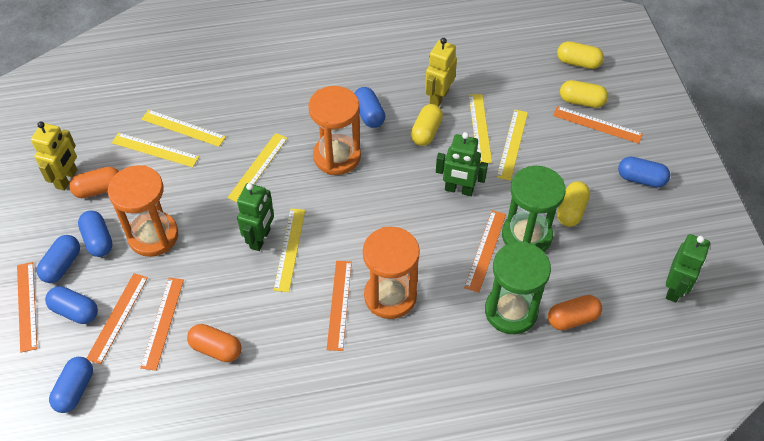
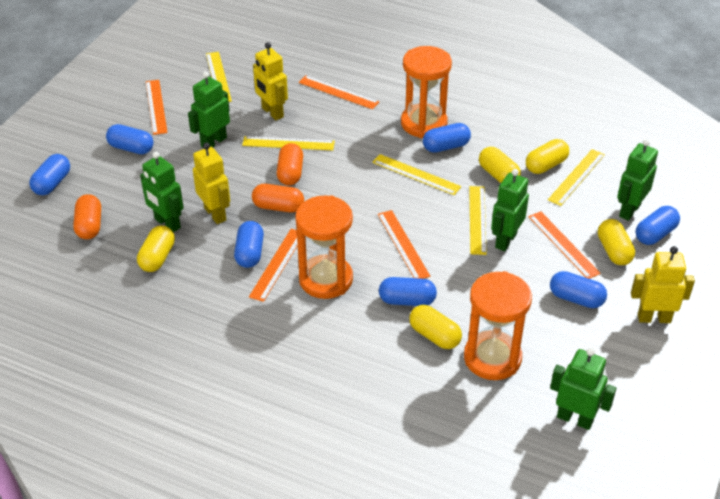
blue capsule: 6 -> 7
green hourglass: 2 -> 0
green robot: 3 -> 5
orange ruler: 6 -> 5
yellow capsule: 4 -> 5
yellow robot: 2 -> 3
yellow ruler: 6 -> 5

